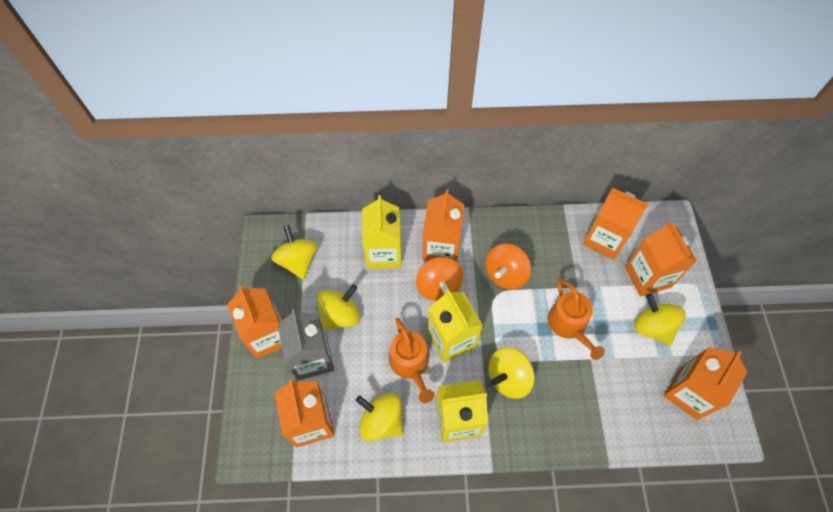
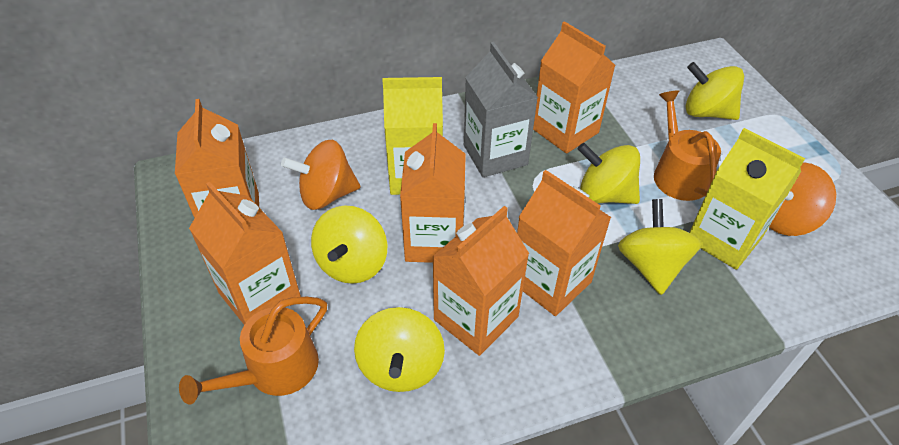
yellow carton: 3 -> 2

